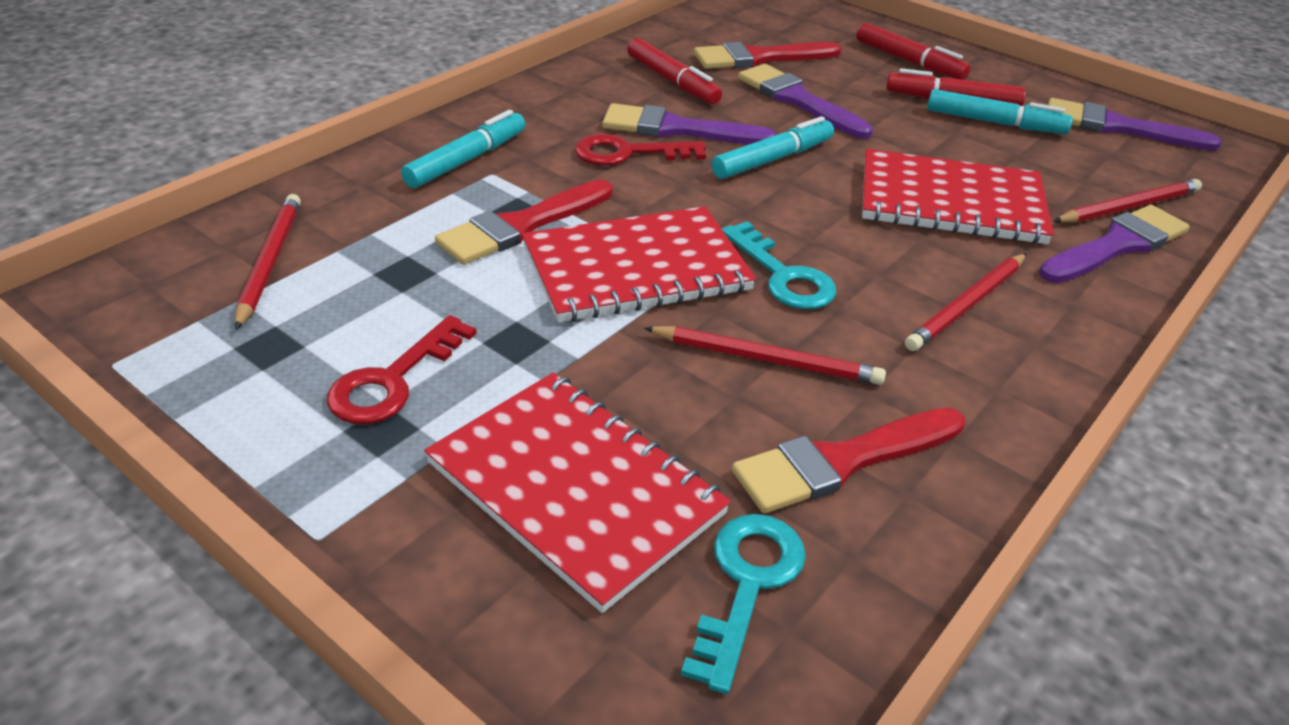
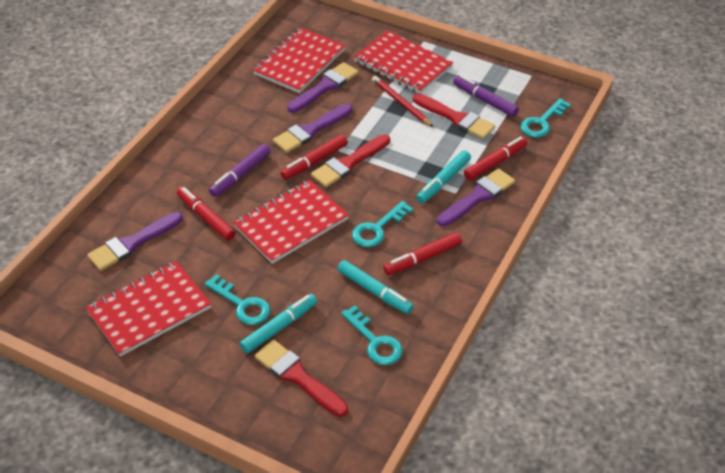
purple marker: 0 -> 2
red key: 2 -> 0
red marker: 3 -> 4
red notebook: 3 -> 4
red pencil: 4 -> 1
turquoise key: 2 -> 4

